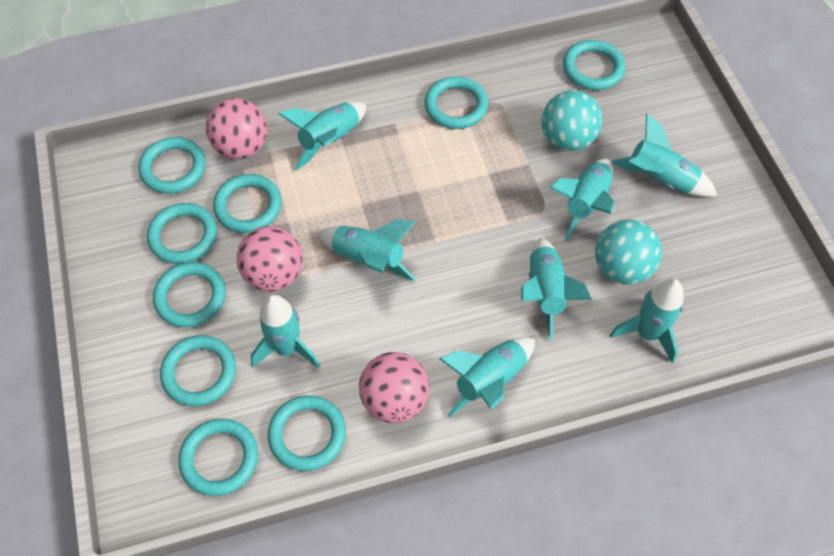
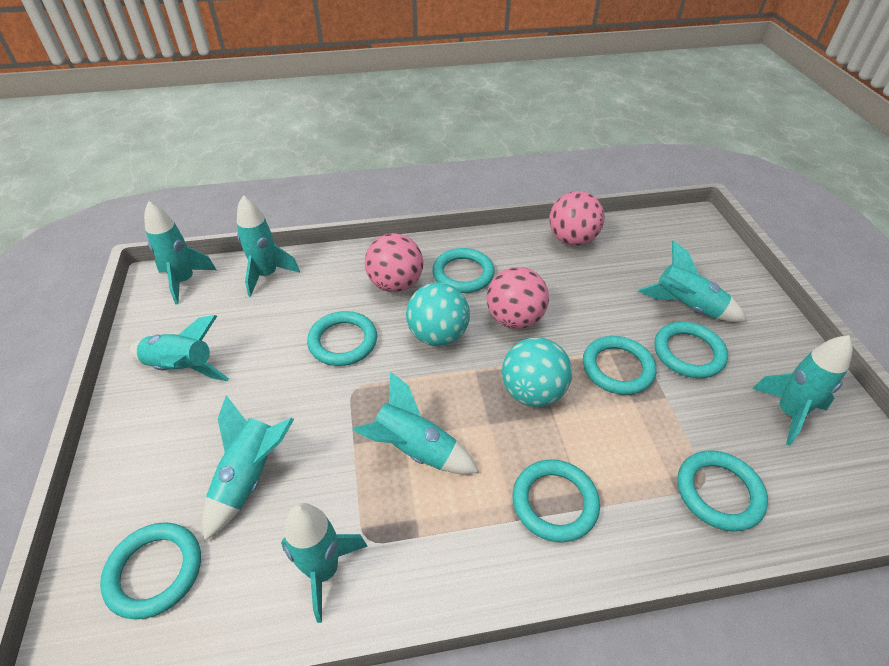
turquoise ring: 9 -> 7

